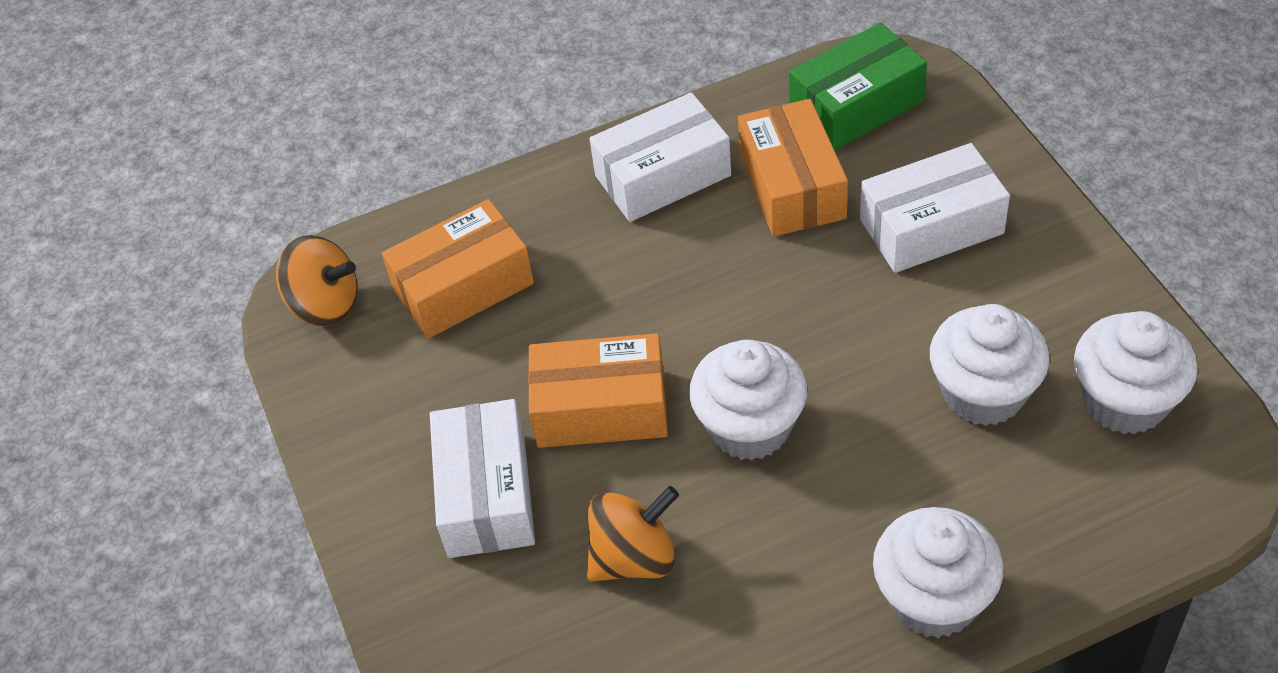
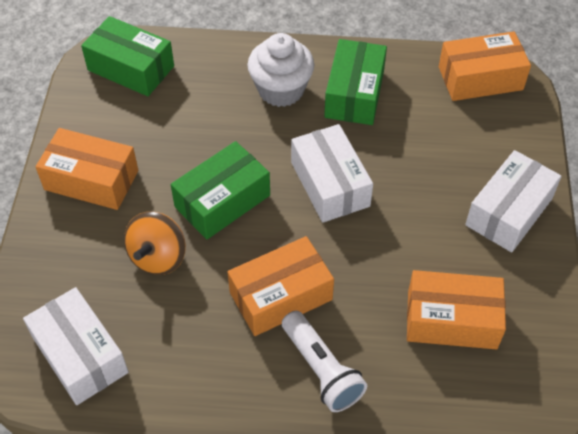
green box: 1 -> 3
orange box: 3 -> 4
orange spinning top: 2 -> 1
white cupcake: 4 -> 1
white flashlight: 0 -> 1

